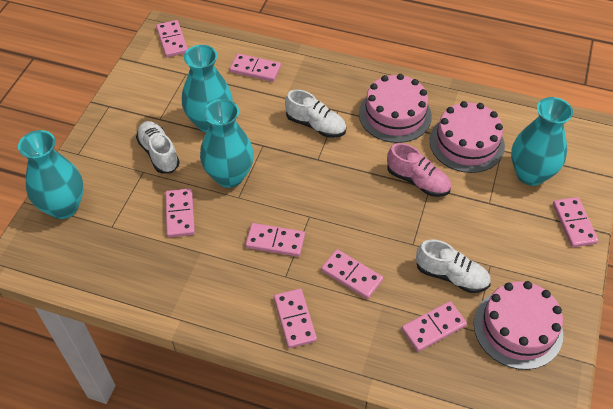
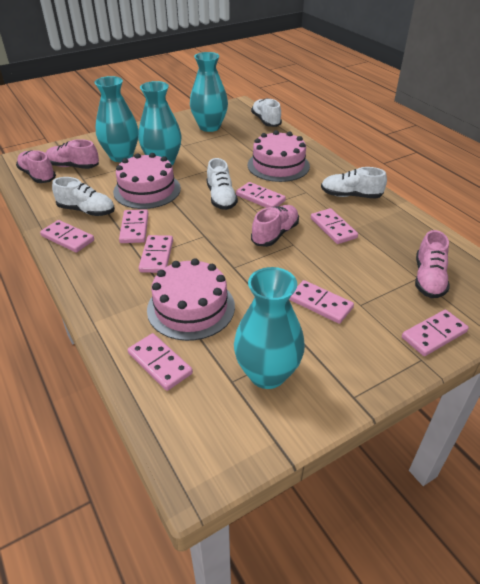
pink shoe: 1 -> 4
white shoe: 3 -> 4

